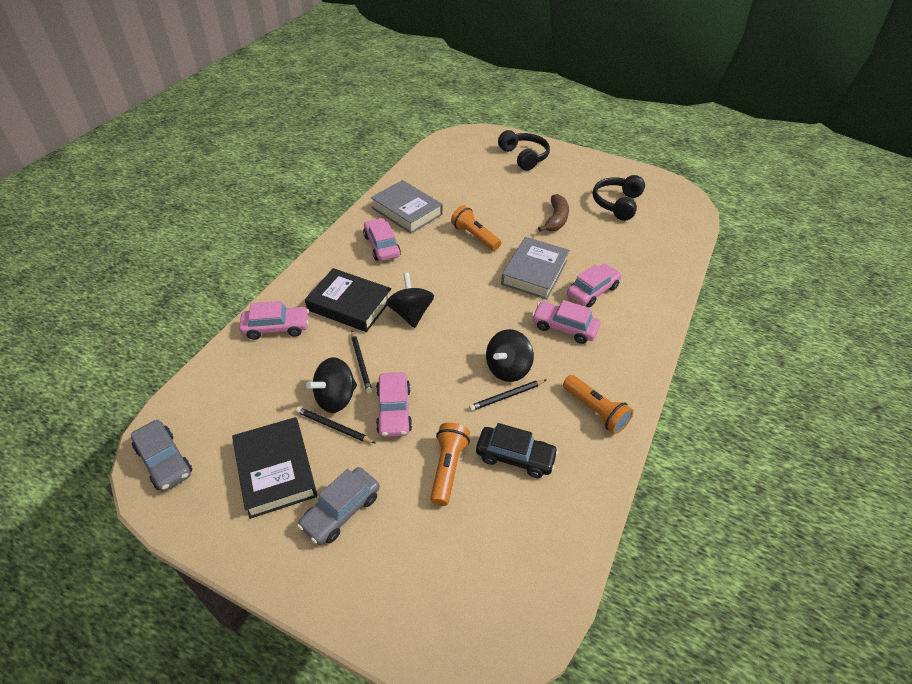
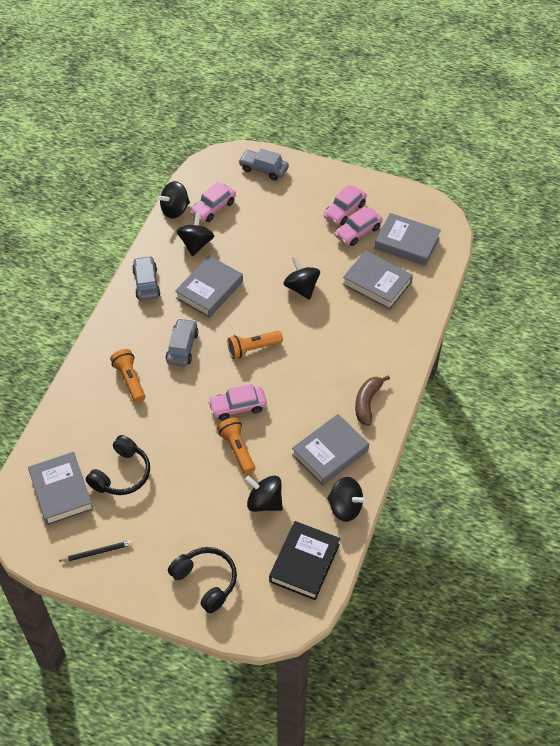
black book: 2 -> 1
black car: 1 -> 0
black pencil: 3 -> 1
black spinning top: 3 -> 5
grey book: 2 -> 5
grey car: 2 -> 3
pink car: 5 -> 4

